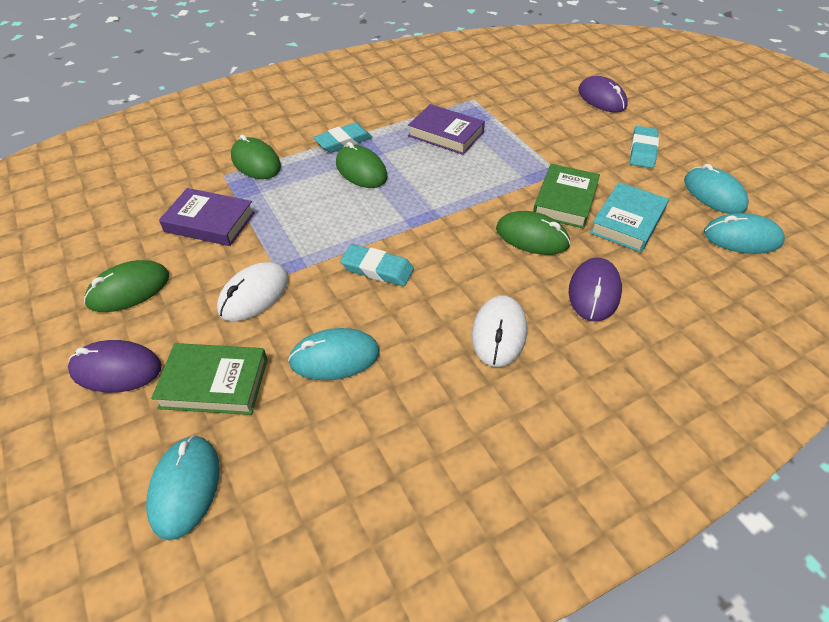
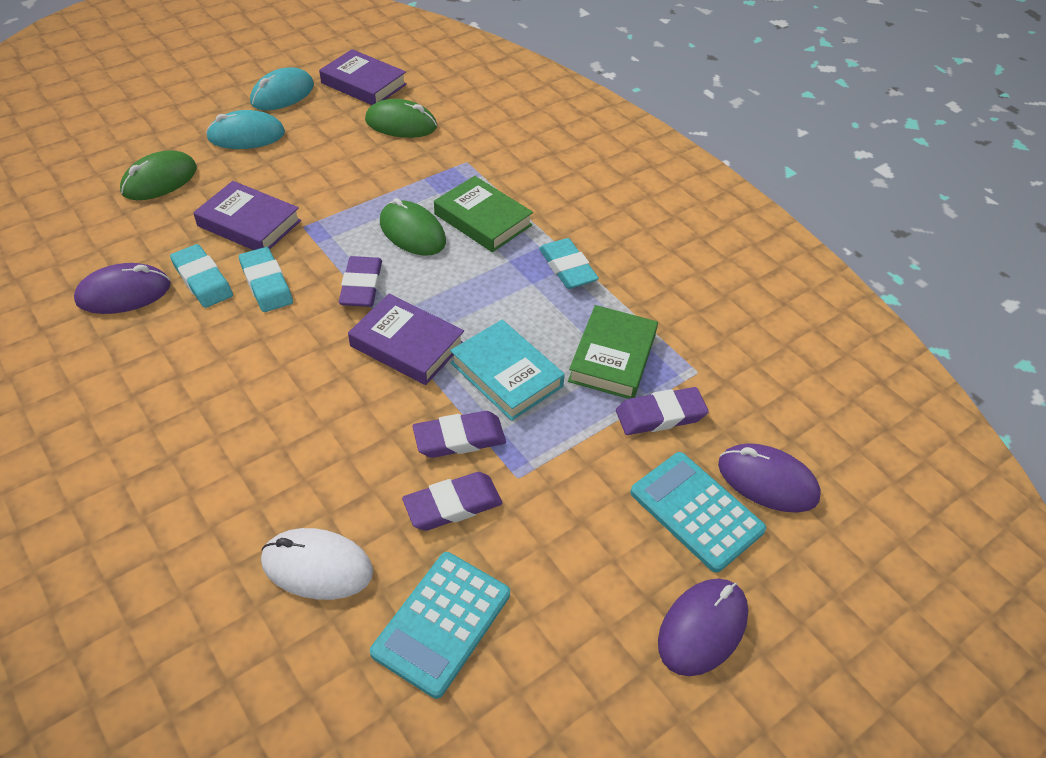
green mouse: 4 -> 3
purple book: 2 -> 3
purple eraser: 0 -> 4
turquoise calculator: 0 -> 2
turquoise mouse: 4 -> 2
white mouse: 2 -> 1

